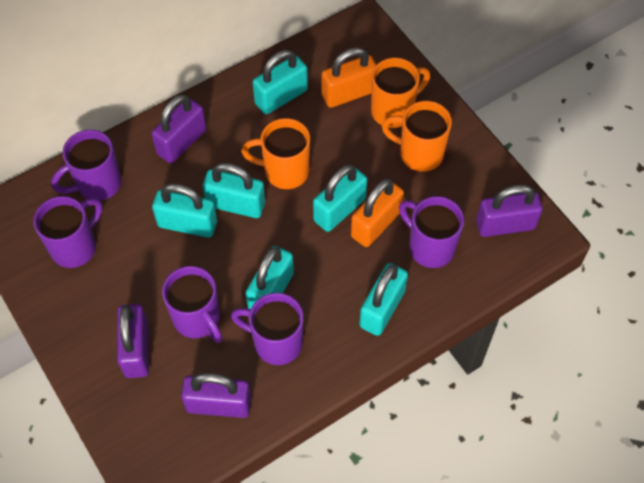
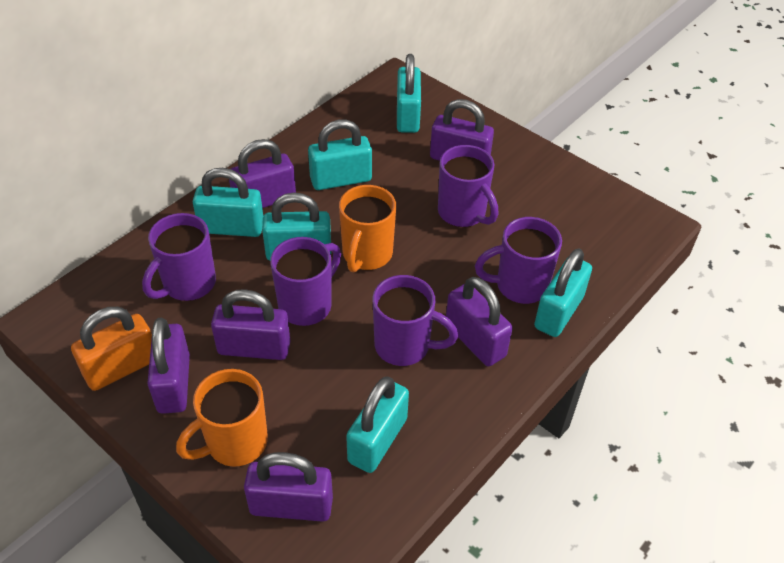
orange mug: 3 -> 2
orange padlock: 2 -> 1
purple padlock: 4 -> 6

